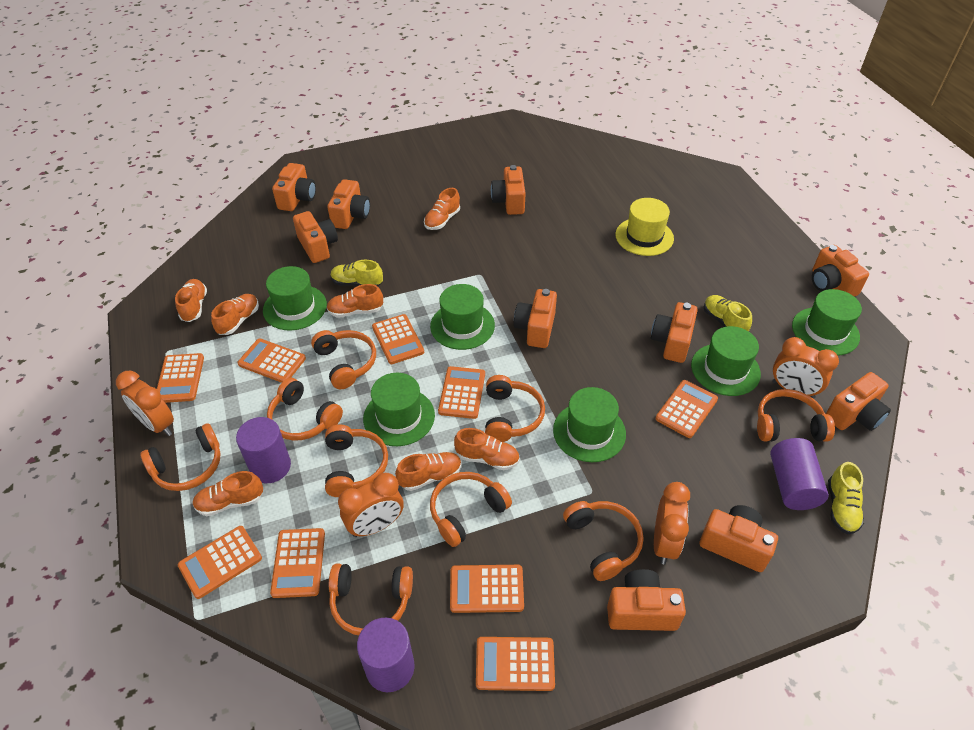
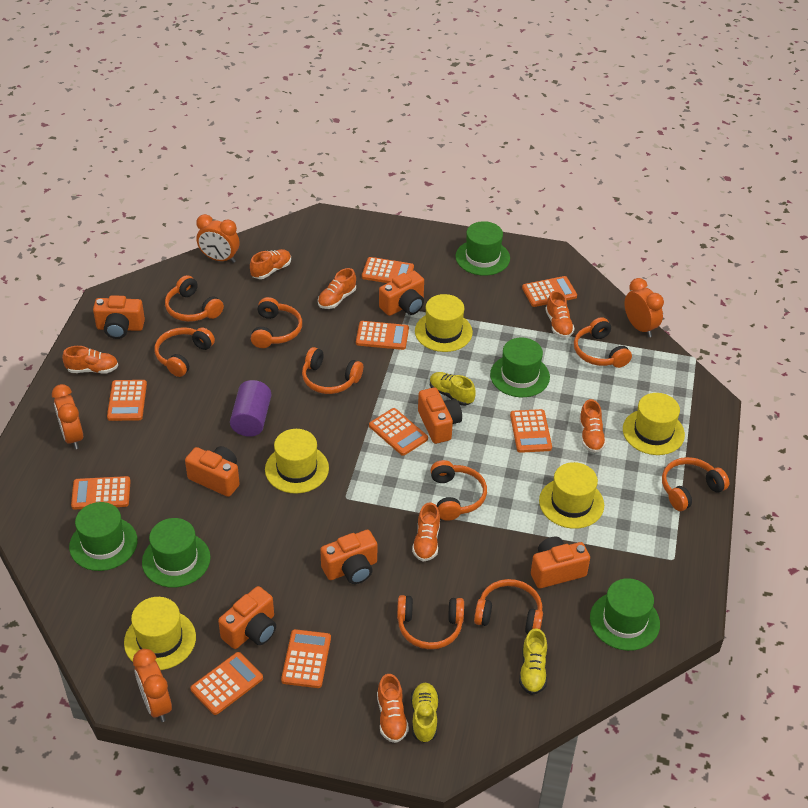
green hat: 6 -> 5
orange camera: 10 -> 7
purple cylinder: 3 -> 1
yellow hat: 1 -> 5

